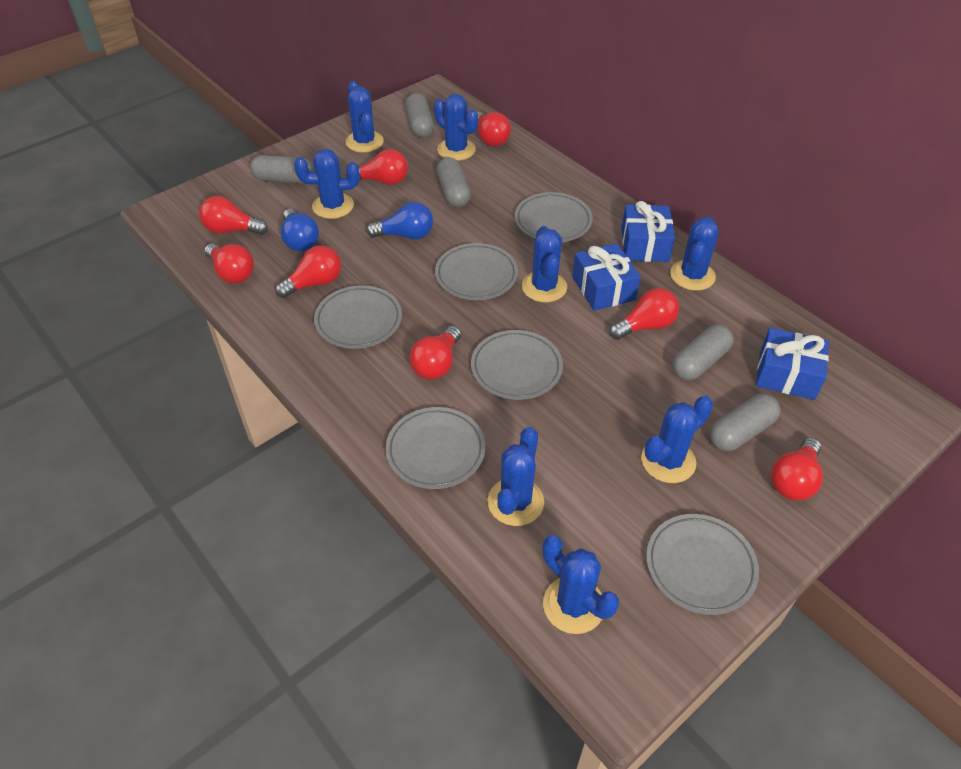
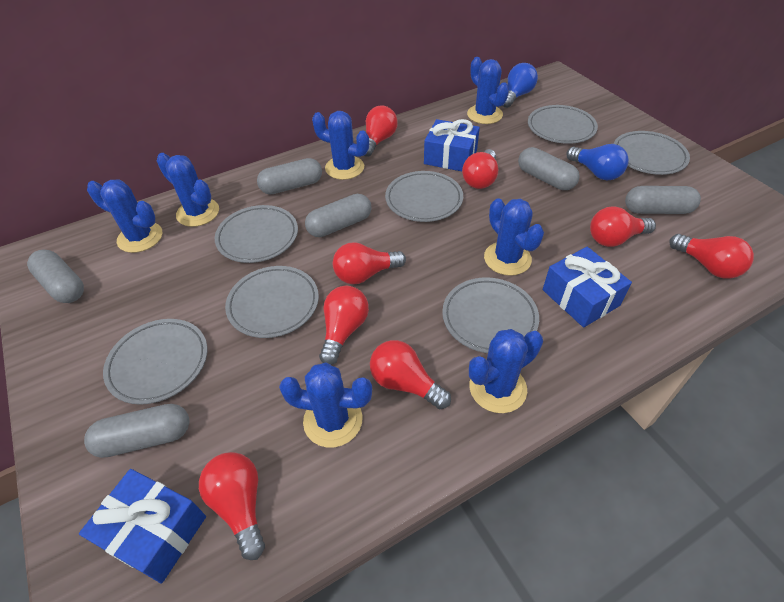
blue cactus: 8 -> 7
grey capsule: 5 -> 6
grey plate: 6 -> 7

